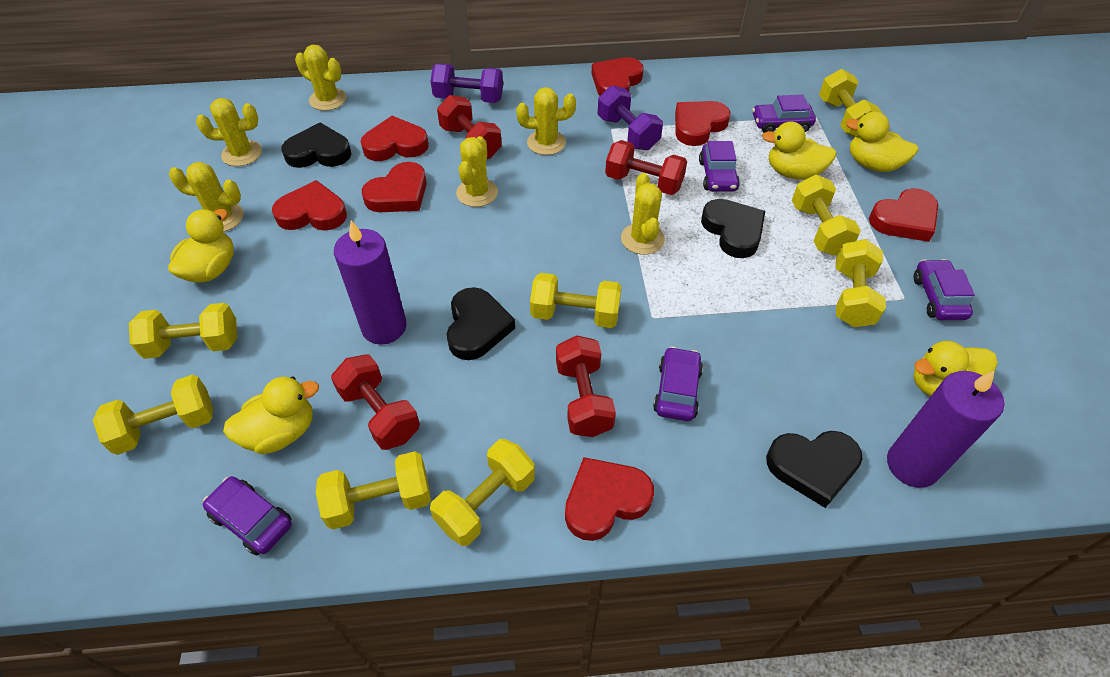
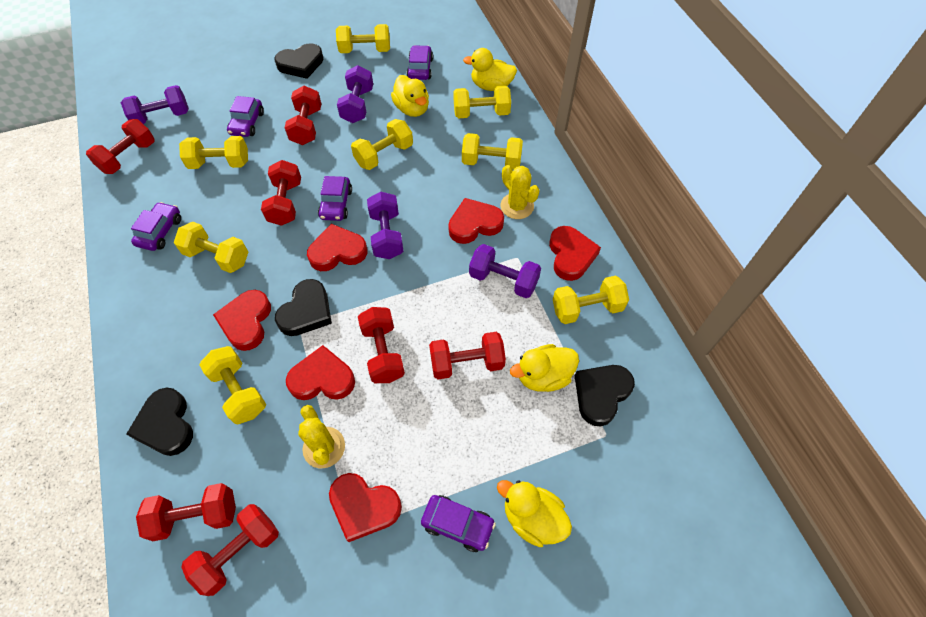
purple candle: 2 -> 0
purple dumbbell: 2 -> 4
red dumbbell: 4 -> 7
red heart: 7 -> 6
yellow cactus: 6 -> 2
yellow duck: 5 -> 4

